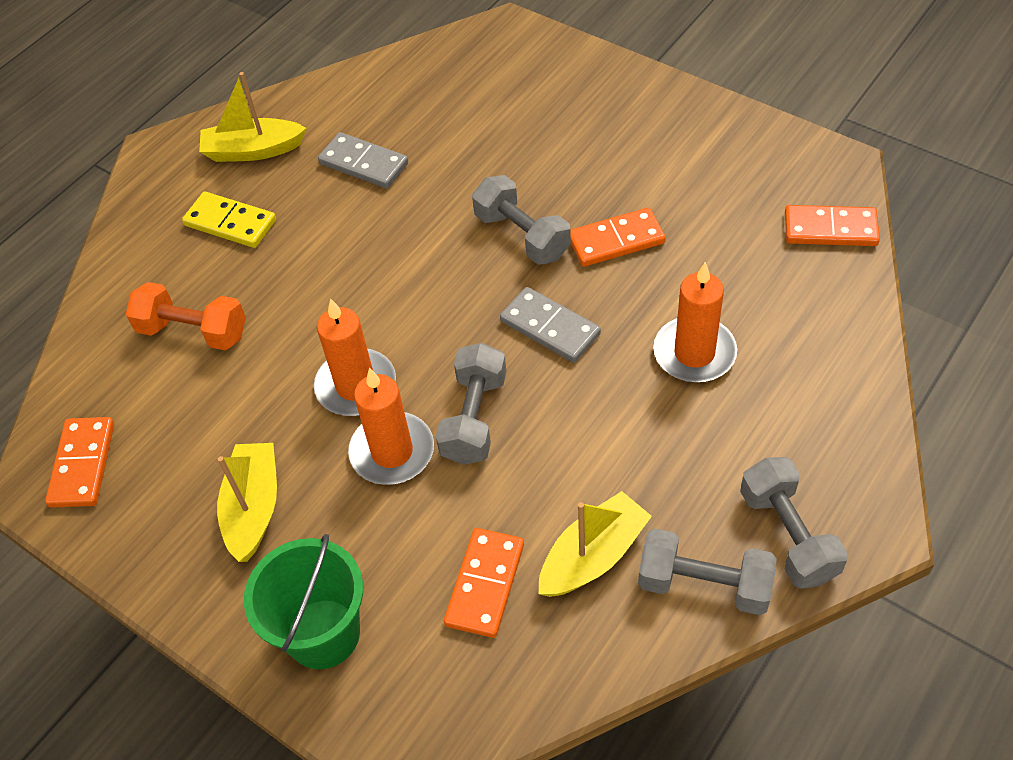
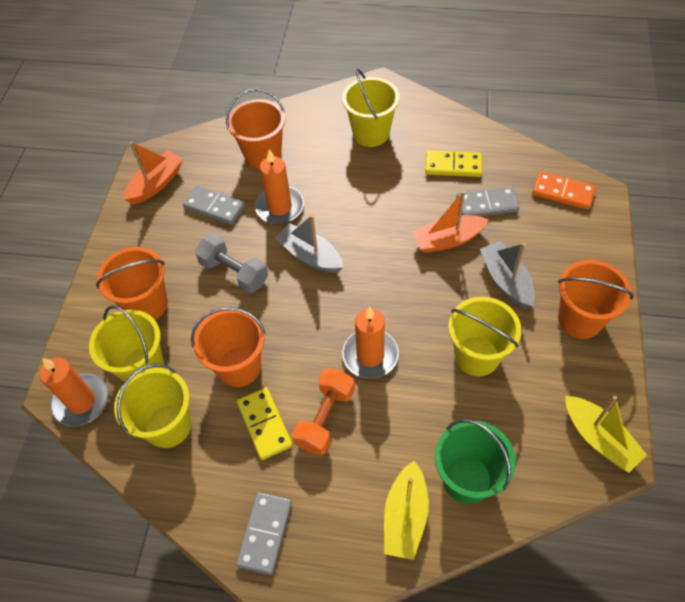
grey boat: 0 -> 2
grey domino: 2 -> 3
grey dumbbell: 4 -> 1
orange boat: 0 -> 2
orange bucket: 0 -> 4
orange domino: 4 -> 1
yellow boat: 3 -> 2
yellow bucket: 0 -> 4
yellow domino: 1 -> 2

